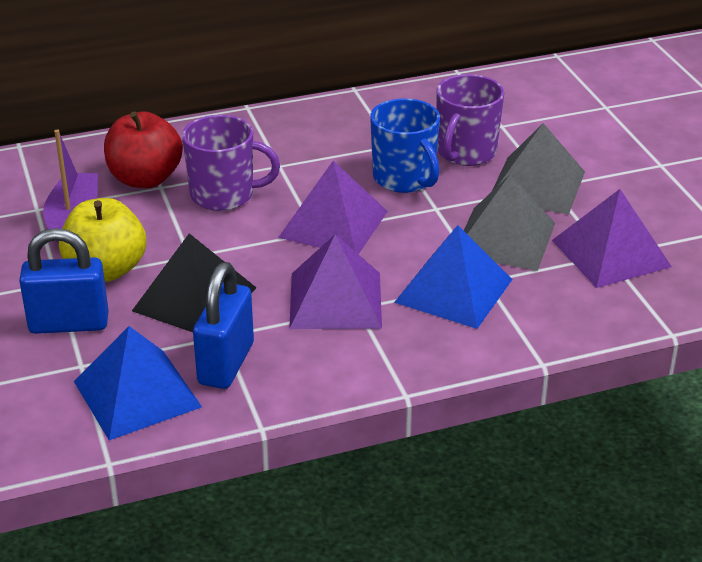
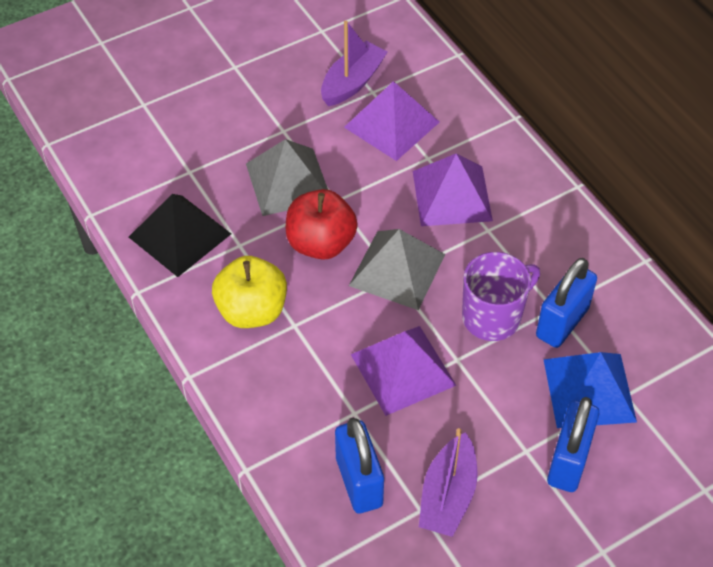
blue mug: 1 -> 0
blue padlock: 2 -> 3
blue pyramid: 2 -> 1
purple boat: 1 -> 2
purple mug: 2 -> 1

